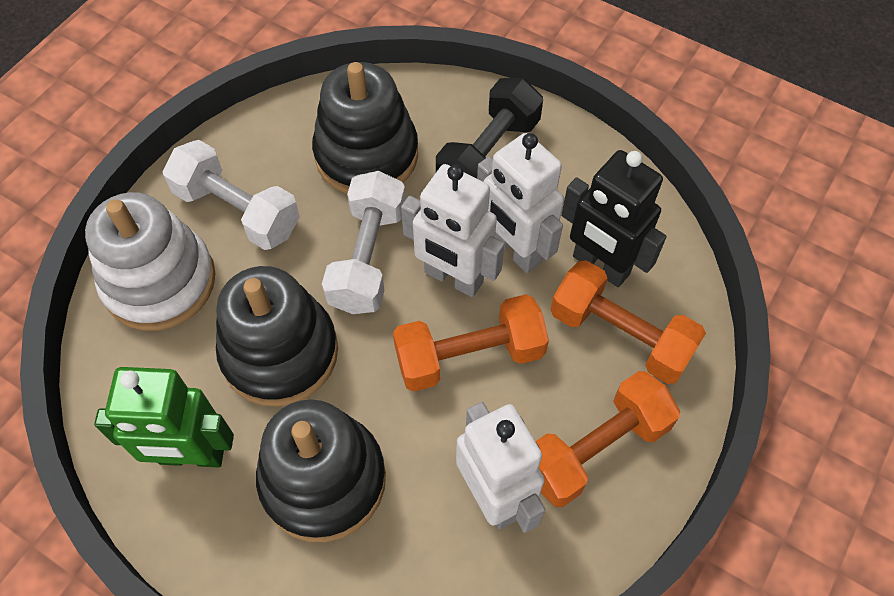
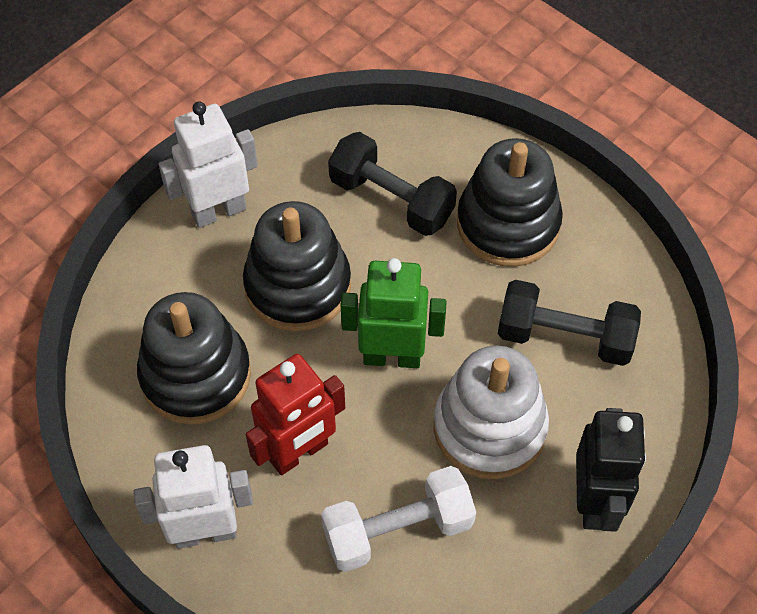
black dumbbell: 1 -> 2
orange dumbbell: 3 -> 0
red robot: 0 -> 1
white dumbbell: 2 -> 1
white robot: 3 -> 2

